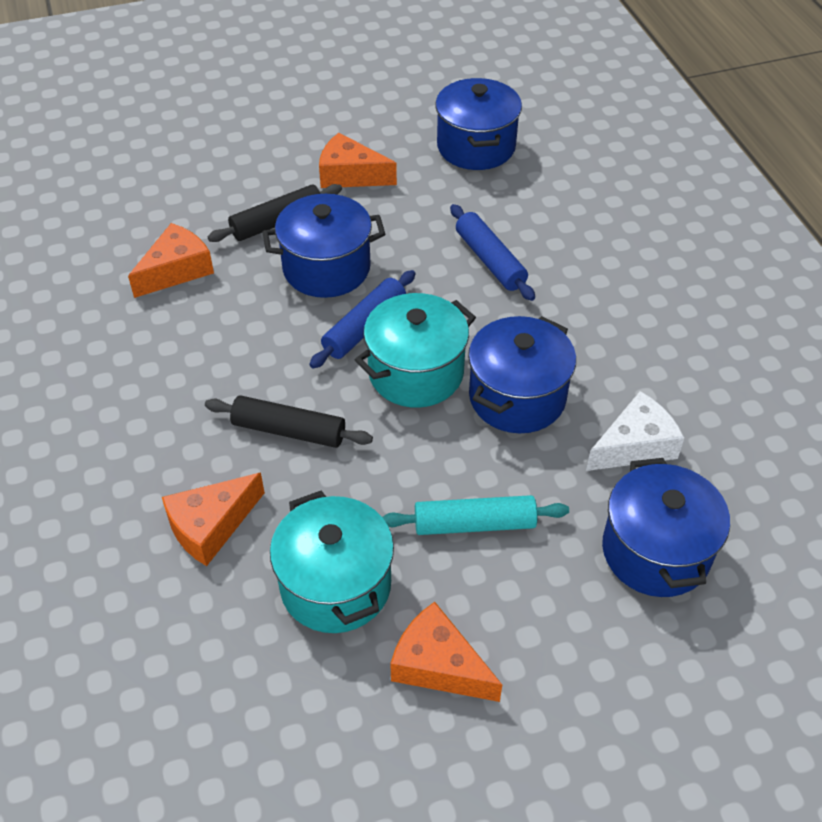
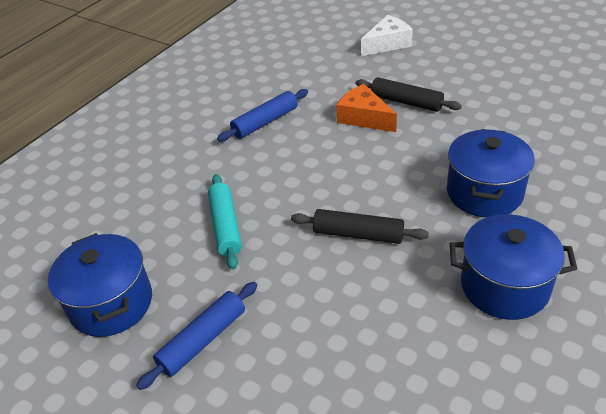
blue pot: 4 -> 3
orange cheese: 4 -> 1
turquoise pot: 2 -> 0

